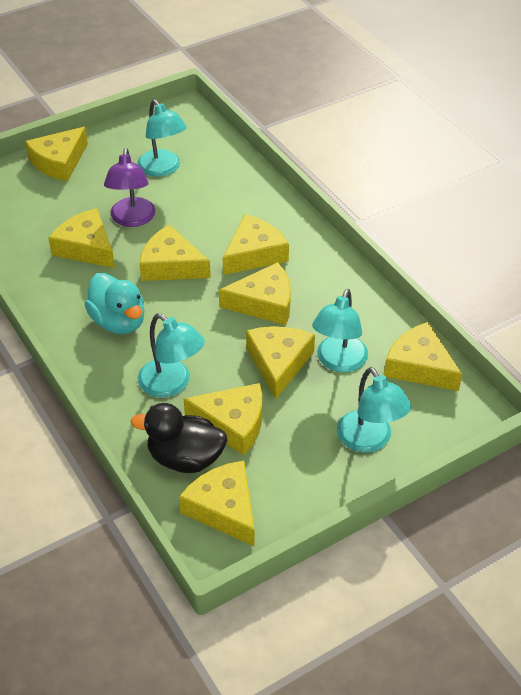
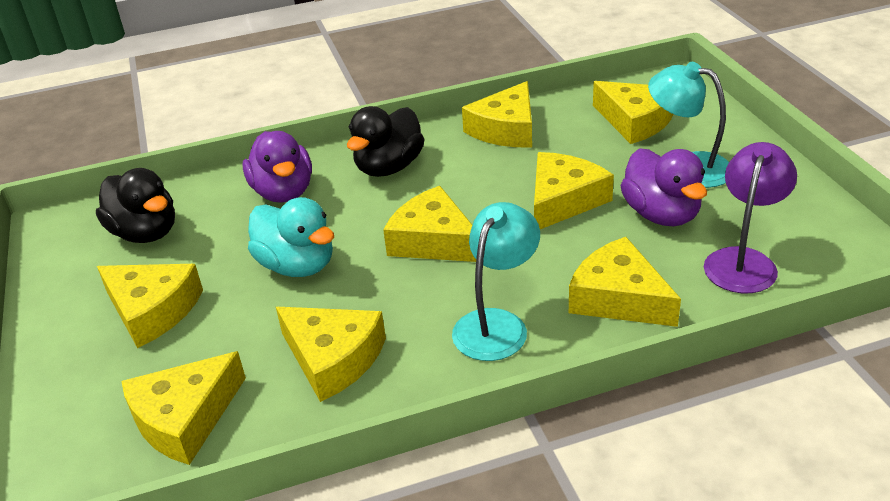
black duck: 1 -> 2
purple duck: 0 -> 2
turquoise lamp: 4 -> 2
yellow cheese: 9 -> 8

